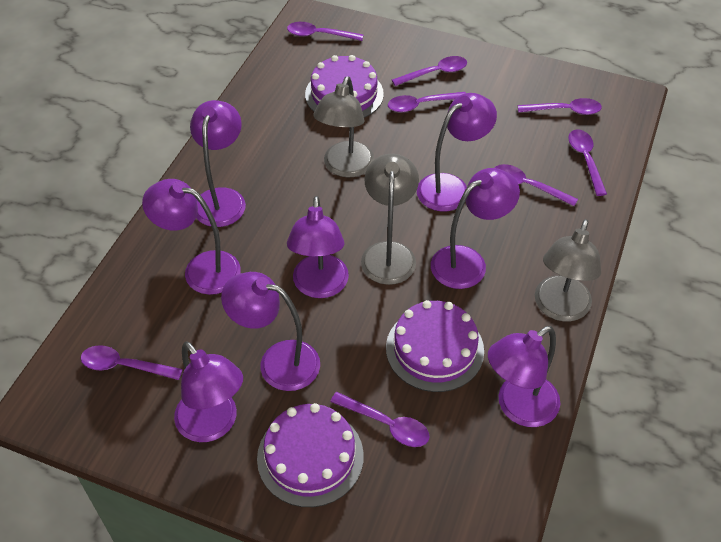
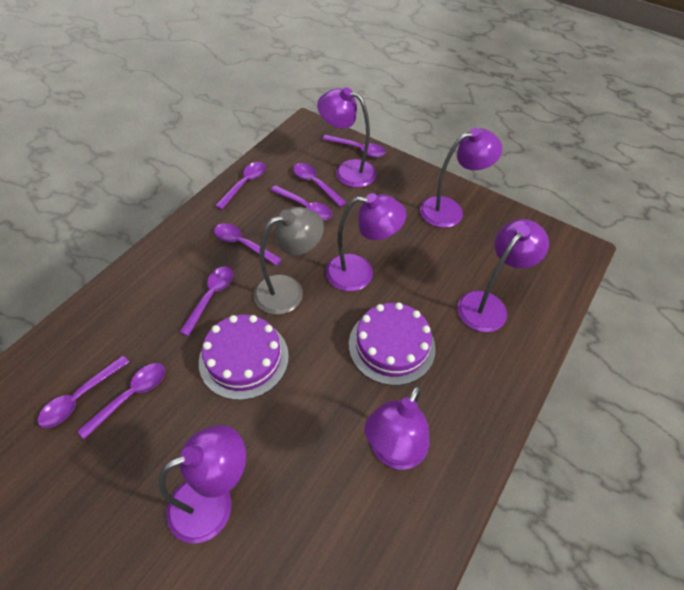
grey lamp: 3 -> 1
purple cake: 3 -> 2
purple lamp: 8 -> 6

